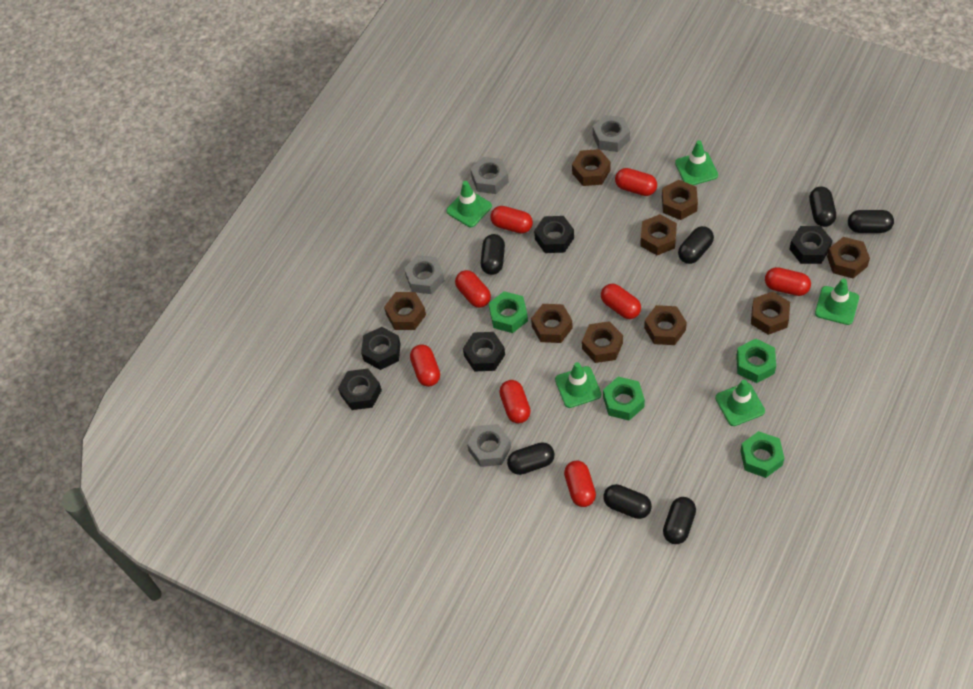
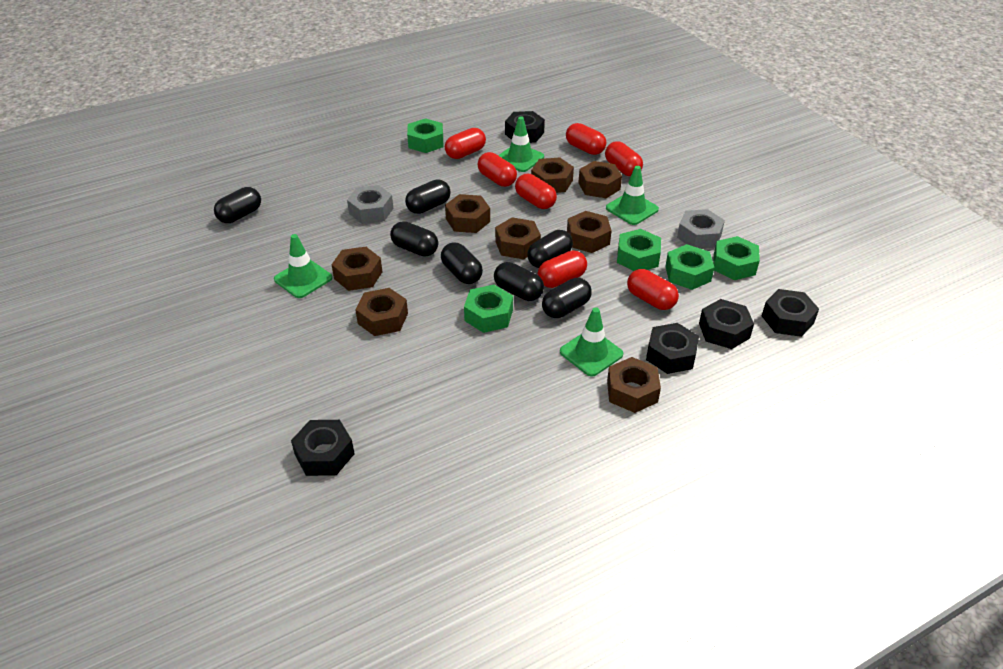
brown nut: 9 -> 8
green nut: 4 -> 5
green traffic cone: 5 -> 4
grey nut: 4 -> 2
red capsule: 8 -> 7

